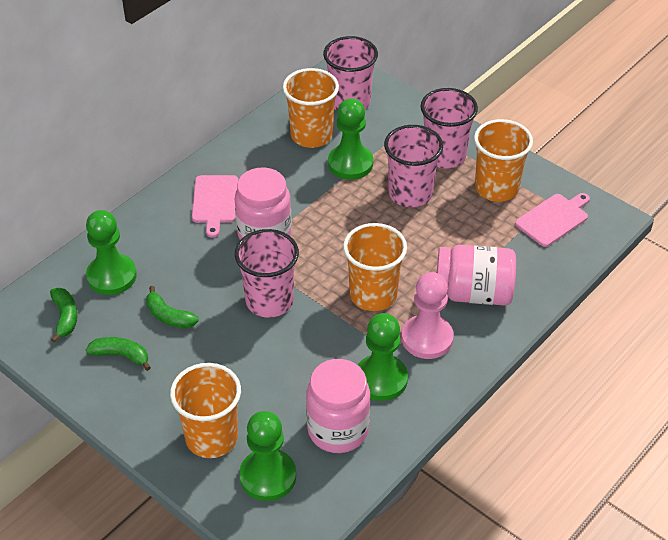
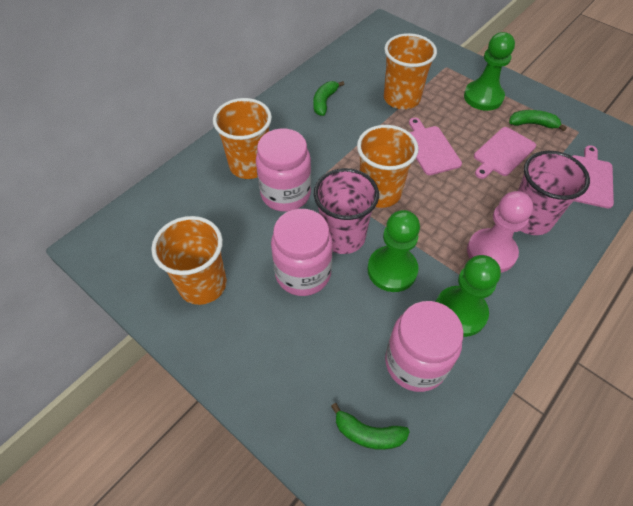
green pawn: 4 -> 3
pink cup: 4 -> 2
pink cutting board: 2 -> 3

